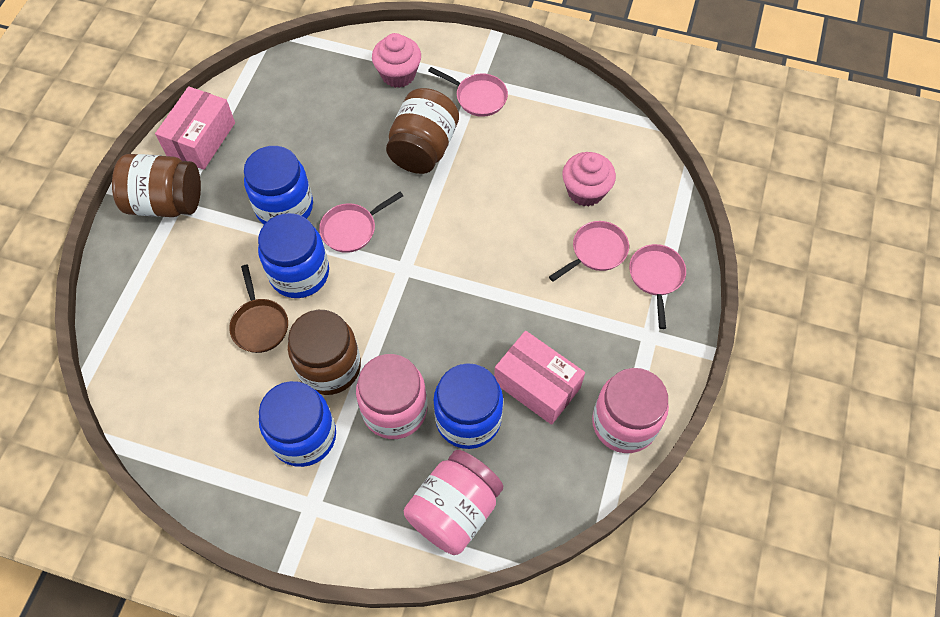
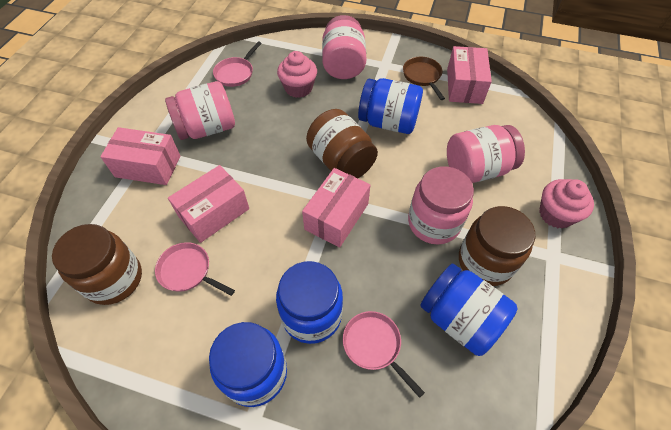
pink box: 2 -> 4
pink jar: 3 -> 4
pink pan: 4 -> 3

